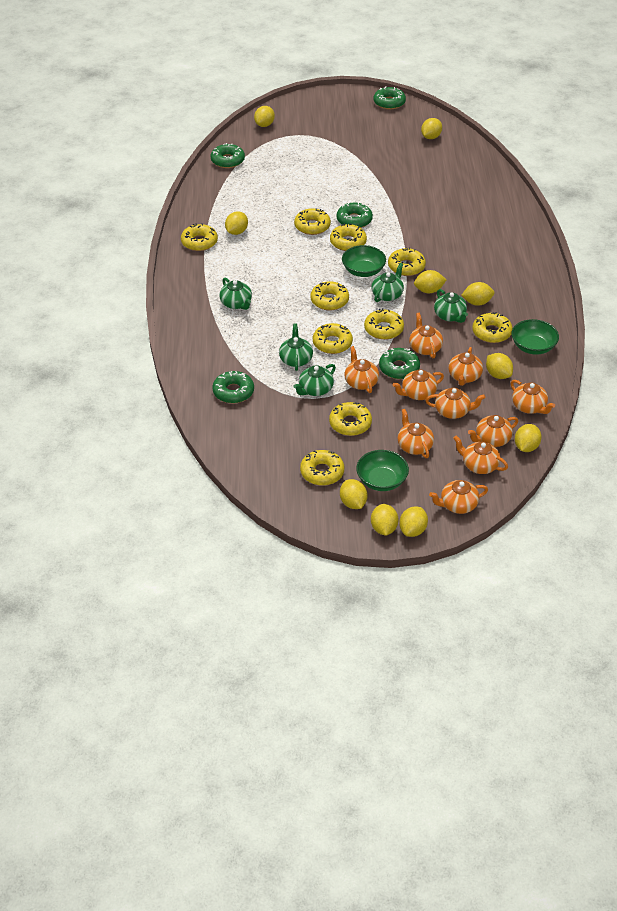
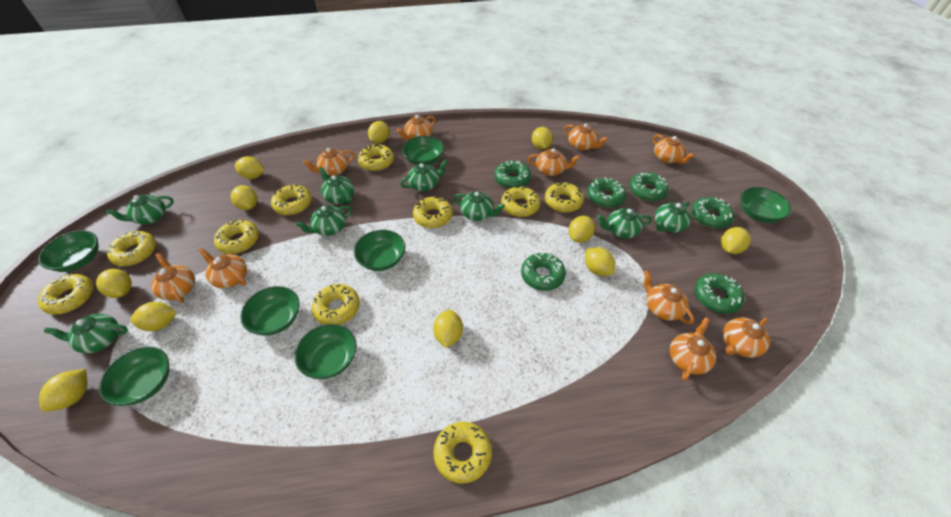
green bowl: 3 -> 7
green donut: 5 -> 6
green teapot: 5 -> 8
yellow lemon: 10 -> 11

